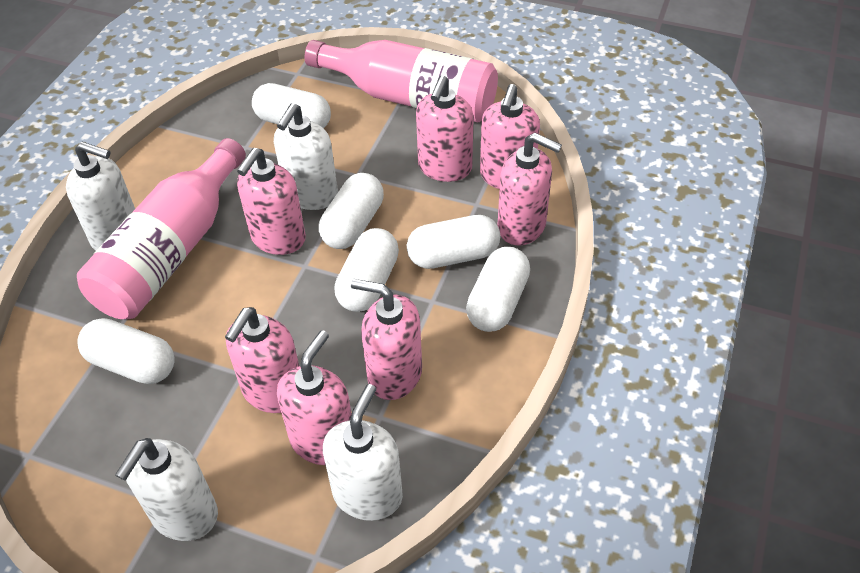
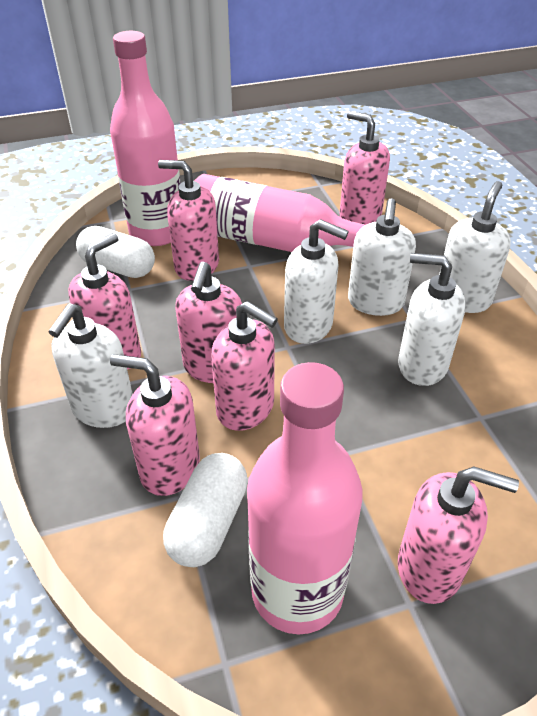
pink bottle: 2 -> 3
white capsule: 6 -> 2
white soap dispenser: 4 -> 5

